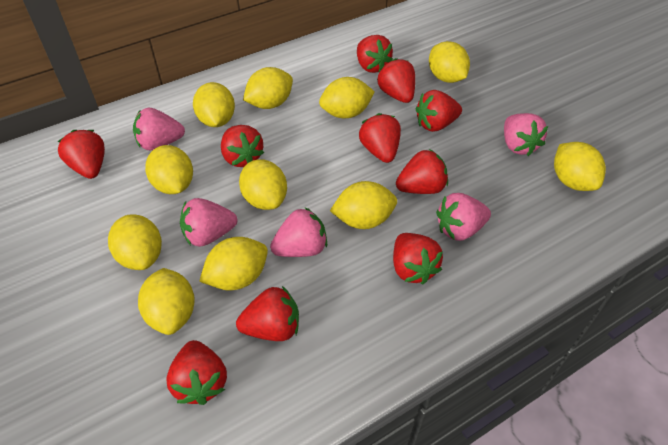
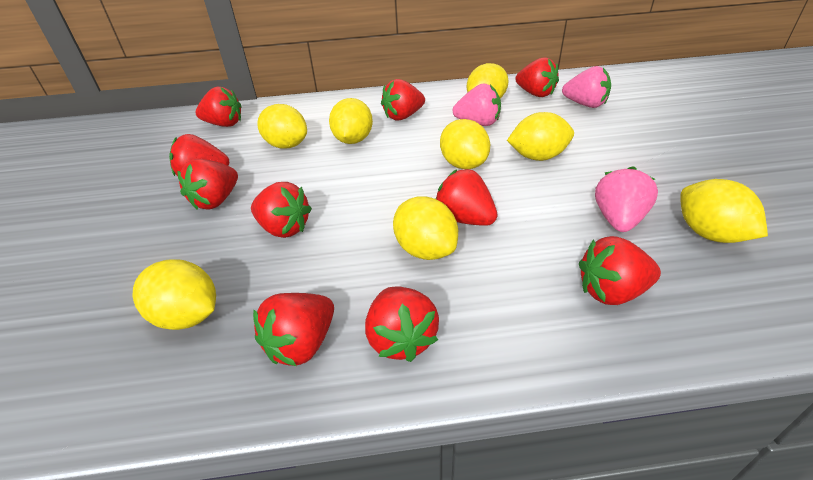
pink strawberry: 5 -> 3
yellow lemon: 11 -> 8

